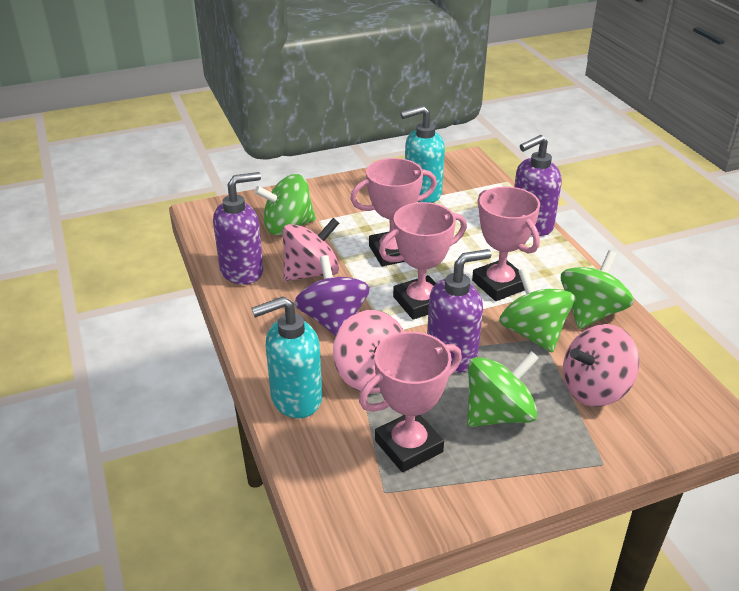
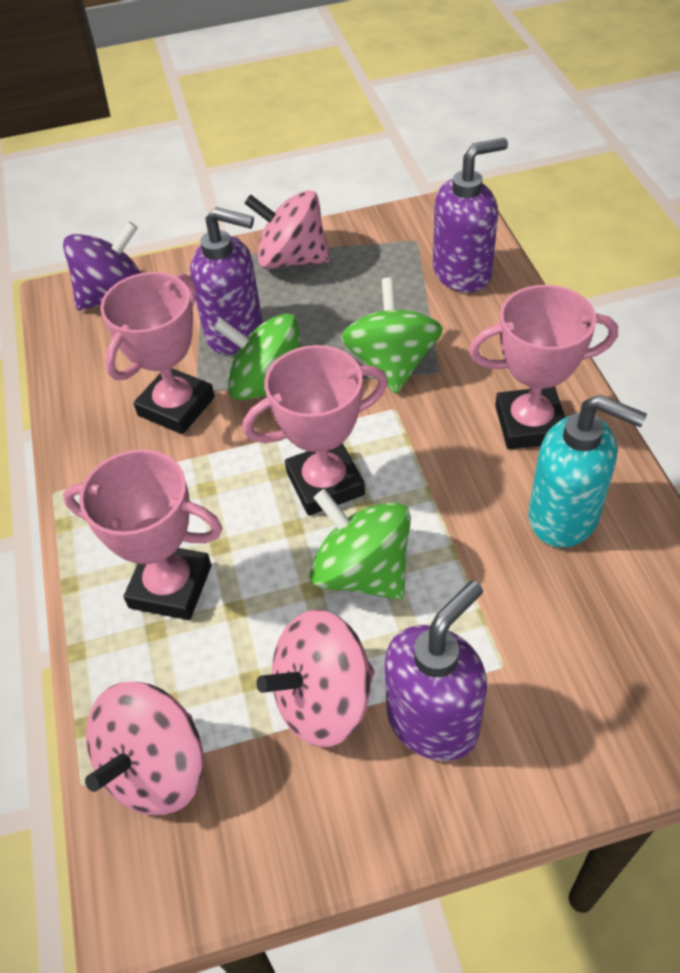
green spinning top: 4 -> 3
turquoise soap dispenser: 2 -> 1

